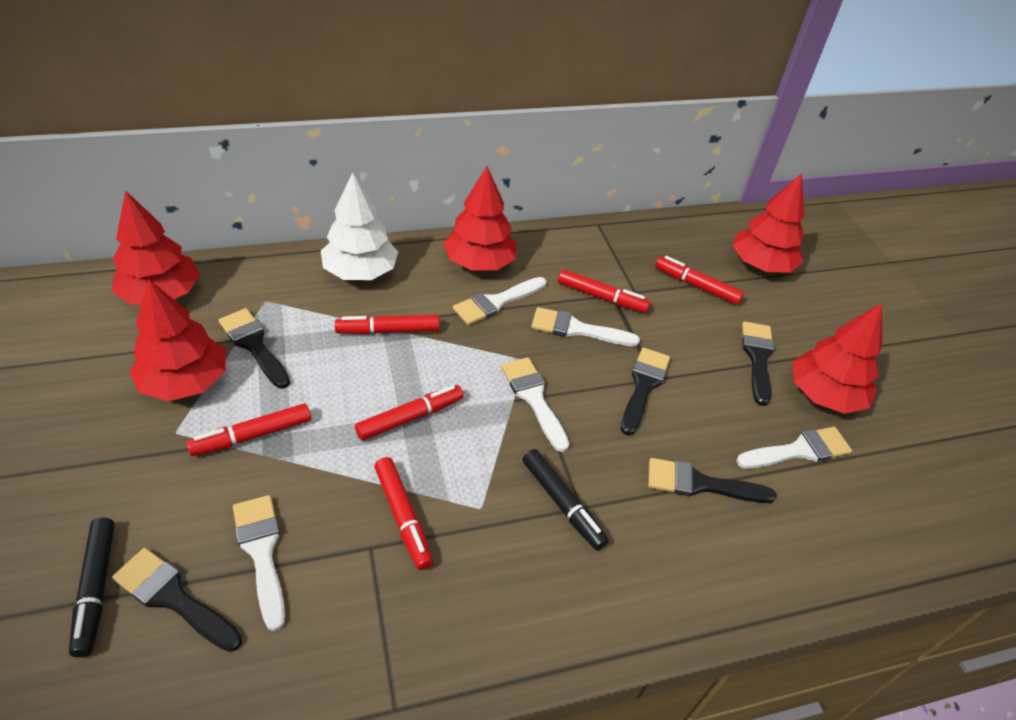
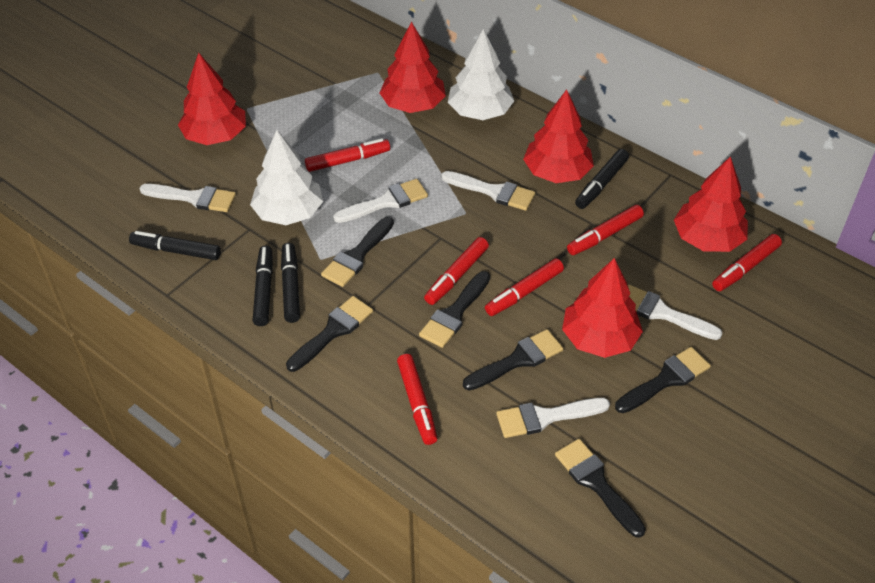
black brush: 5 -> 6
black marker: 2 -> 4
white tree: 1 -> 2

